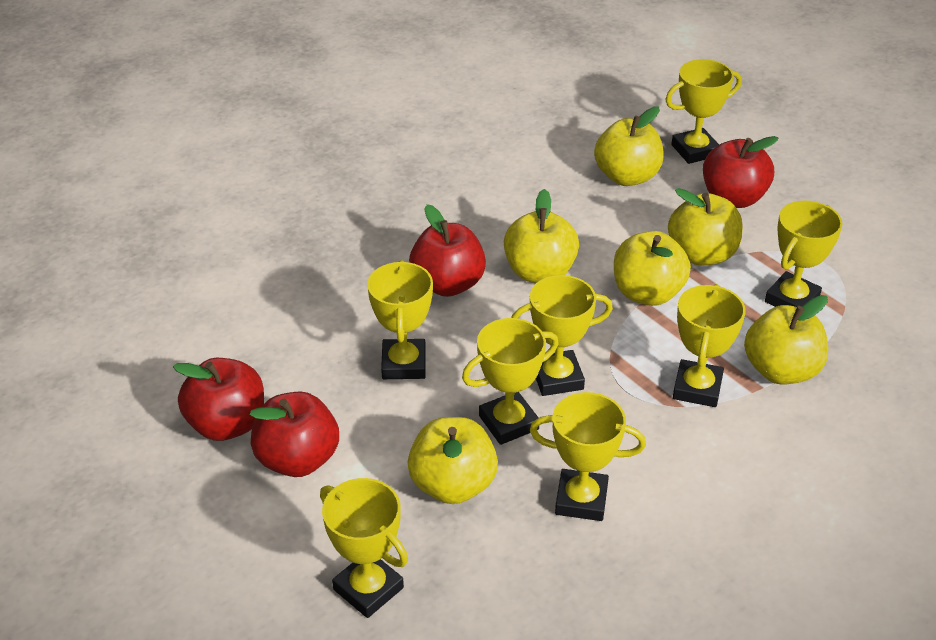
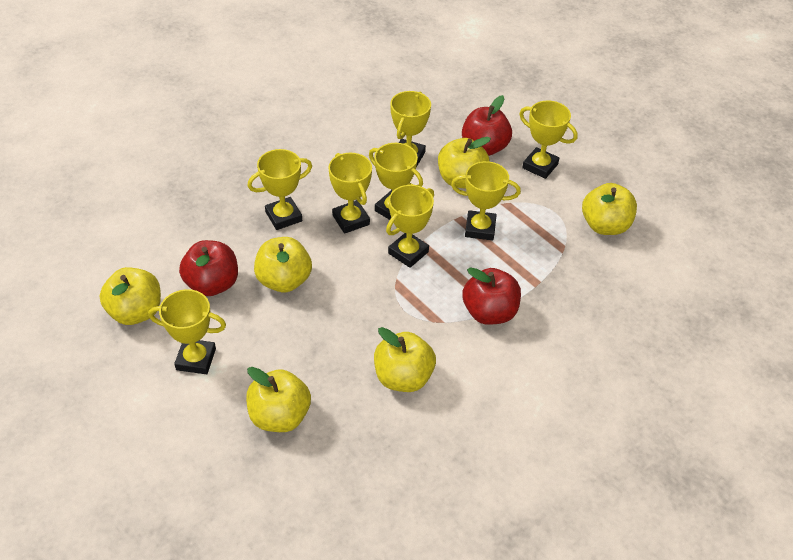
red apple: 4 -> 3

